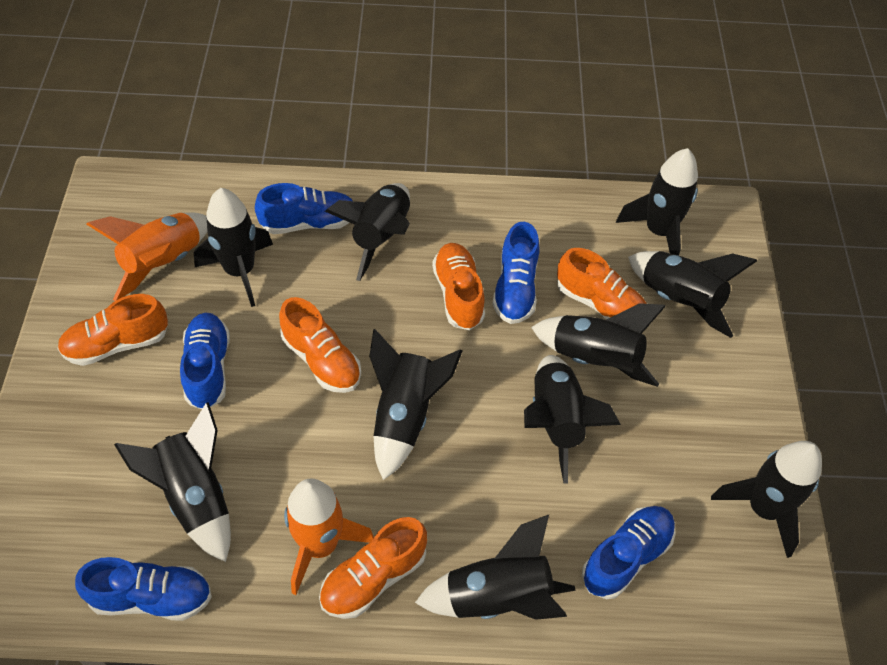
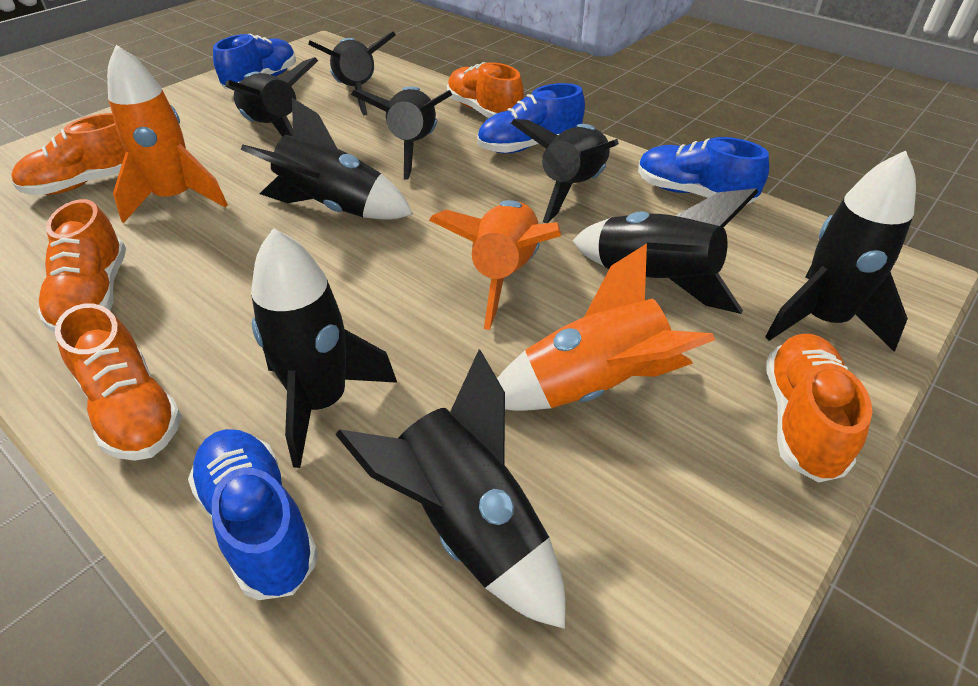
black rocket: 10 -> 9
blue shoe: 5 -> 4
orange rocket: 2 -> 3

